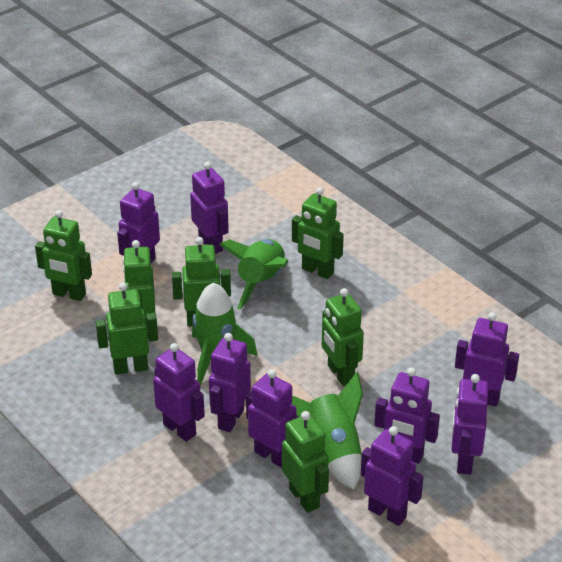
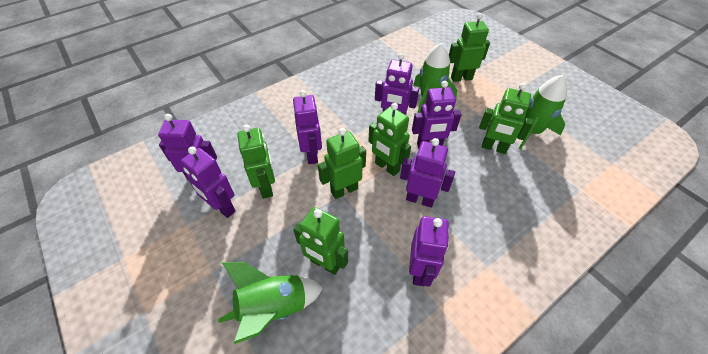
green robot: 7 -> 6
purple robot: 9 -> 7

